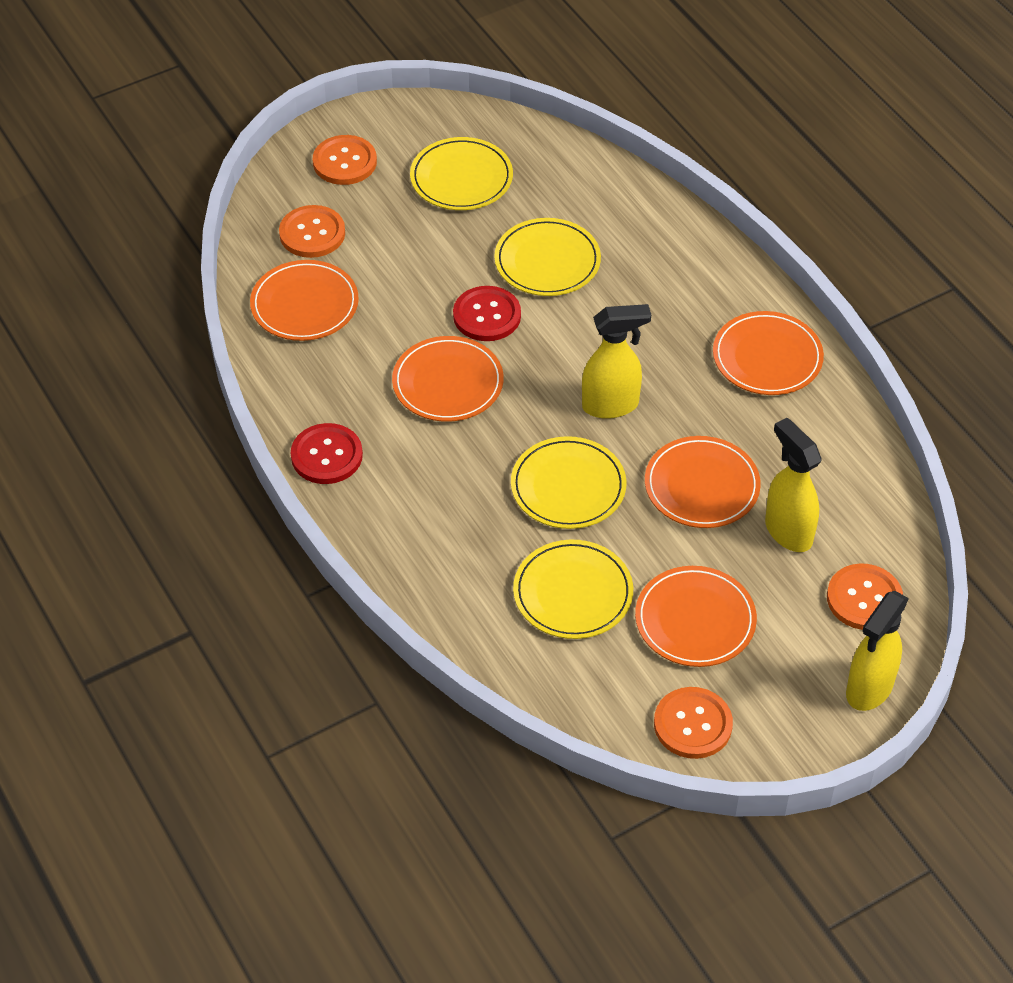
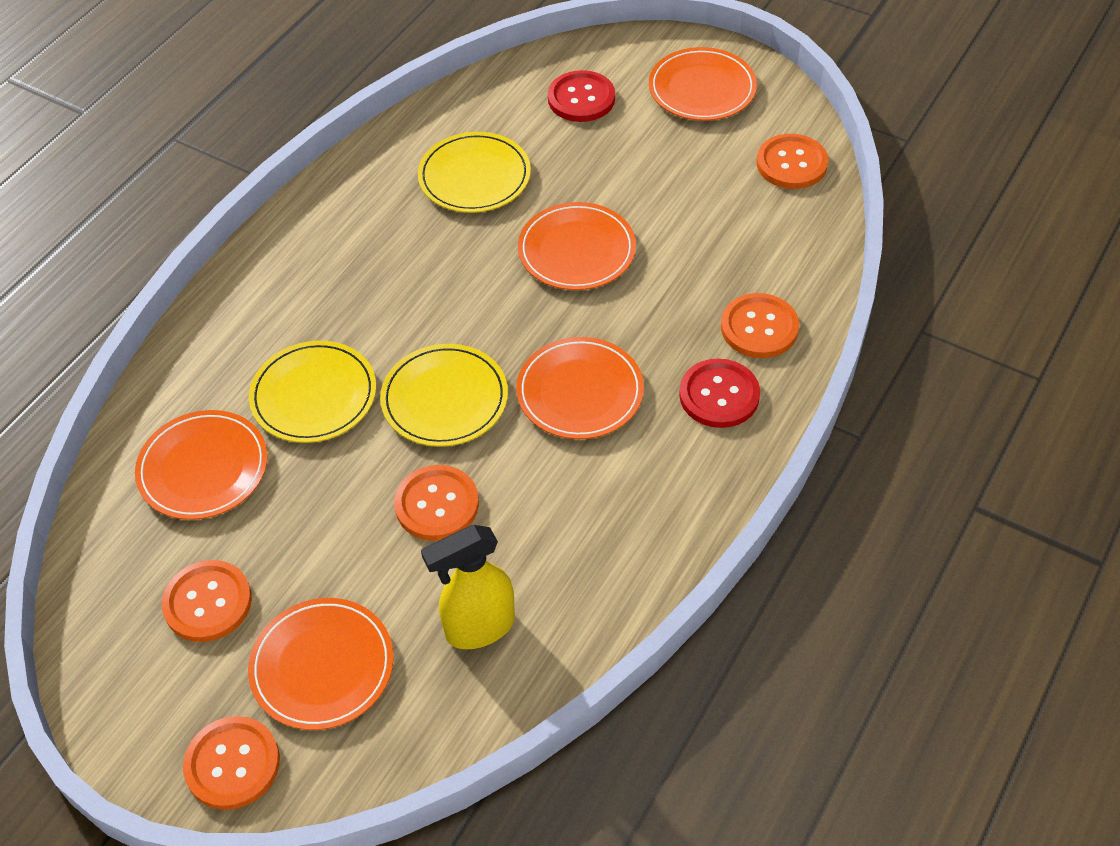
orange button: 4 -> 5
yellow plate: 4 -> 3
yellow spray bottle: 3 -> 1

